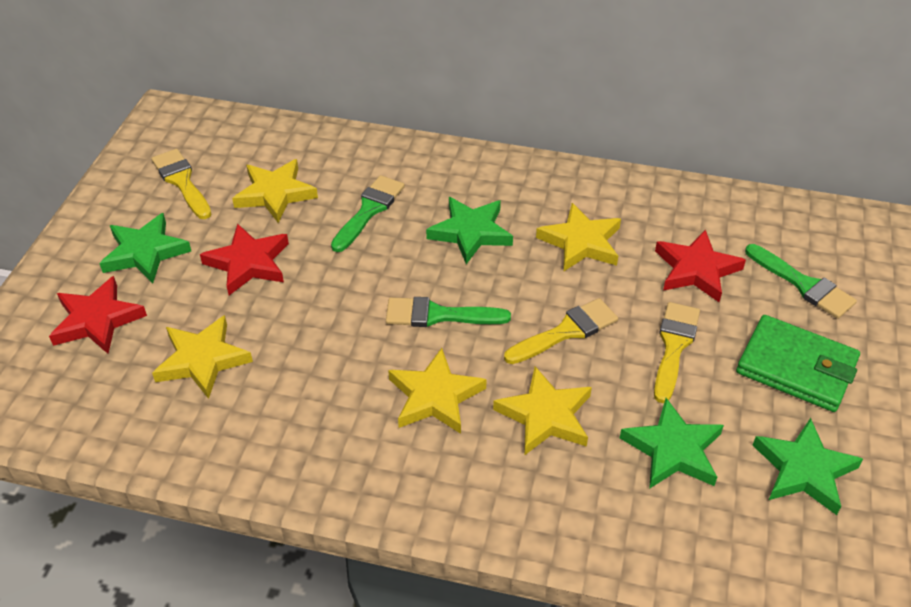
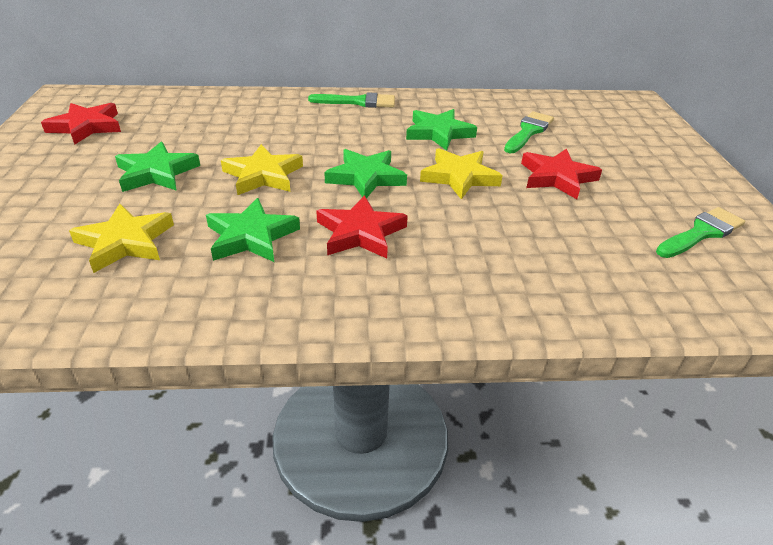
green wallet: 1 -> 0
yellow brush: 3 -> 0
yellow star: 5 -> 3

